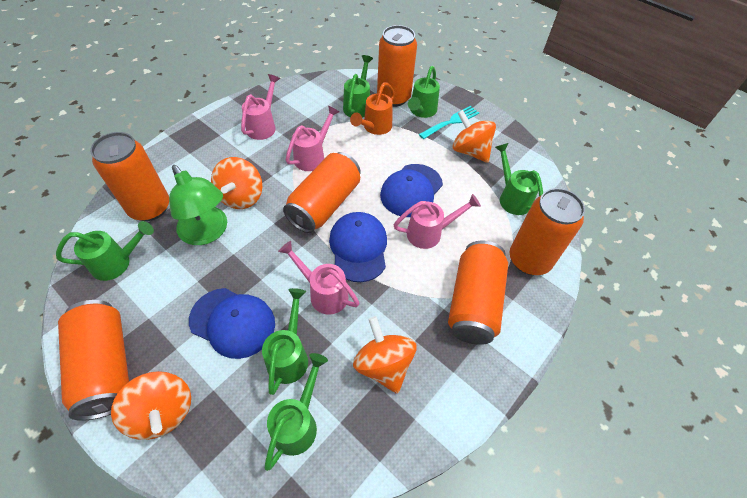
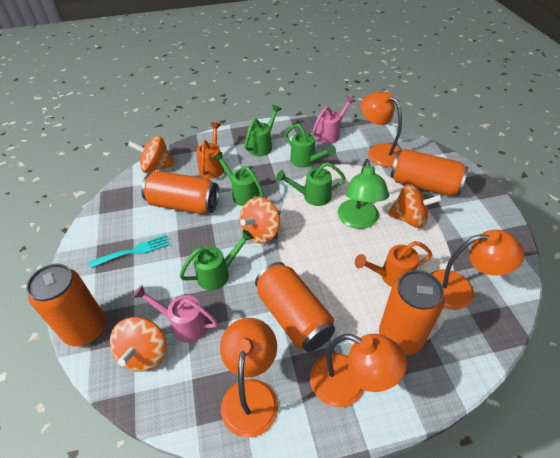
blue cap: 3 -> 0
green watering can: 6 -> 5
orange can: 6 -> 5
orange lamp: 0 -> 4
orange watering can: 1 -> 2
pink watering can: 4 -> 2

